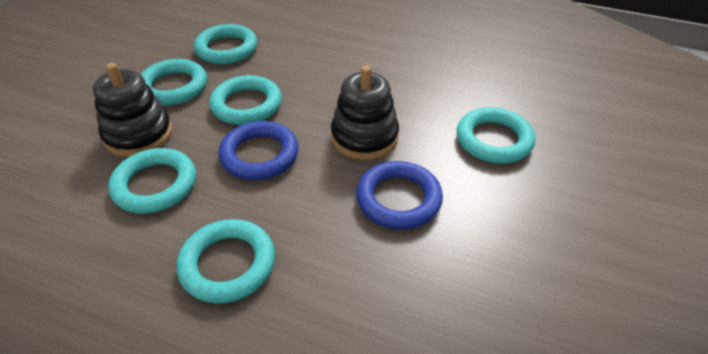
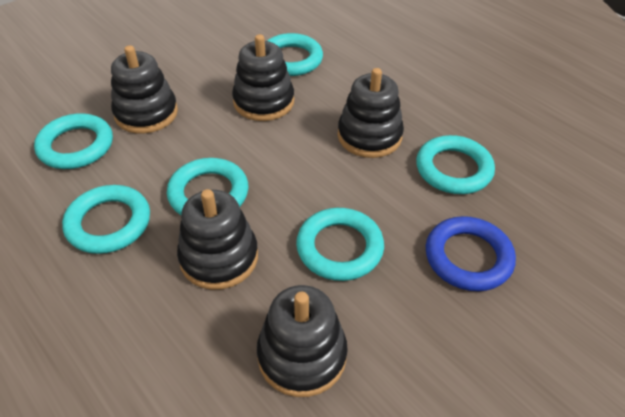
black stacking toy: 2 -> 5
blue ring: 2 -> 1

